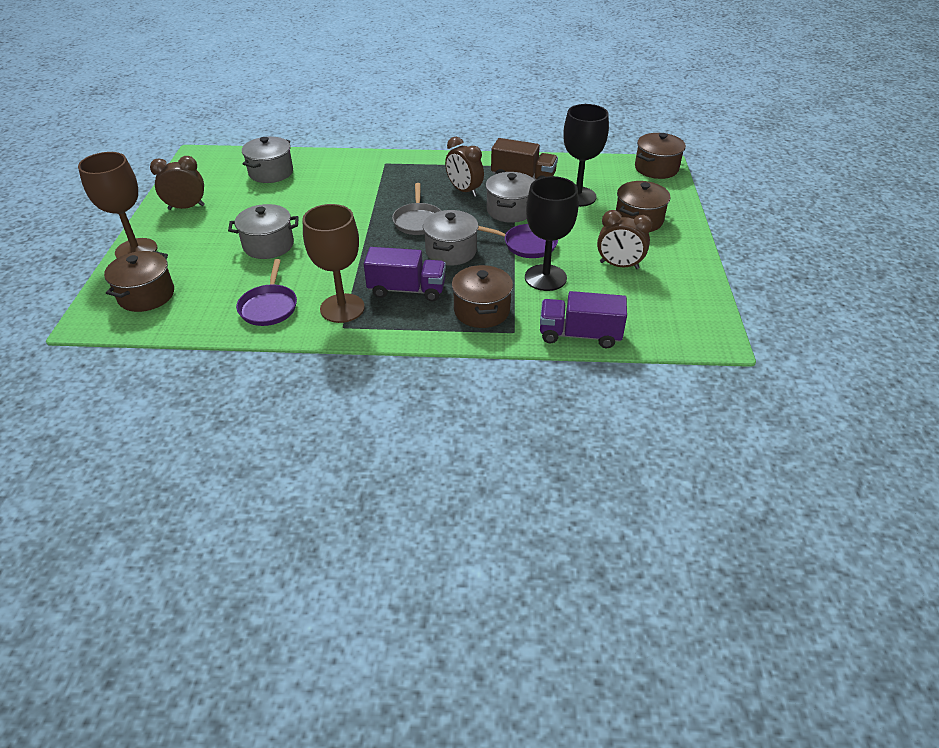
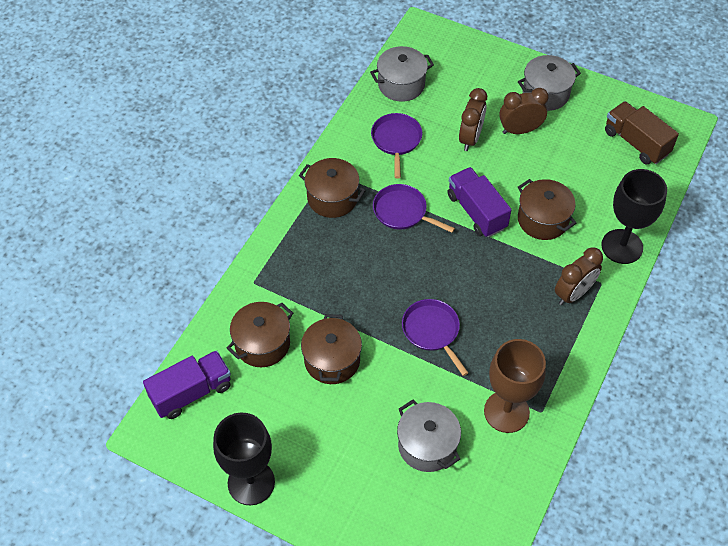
brown goblet: 2 -> 1
grey pan: 1 -> 0
grey pot: 4 -> 3
purple pan: 2 -> 3

